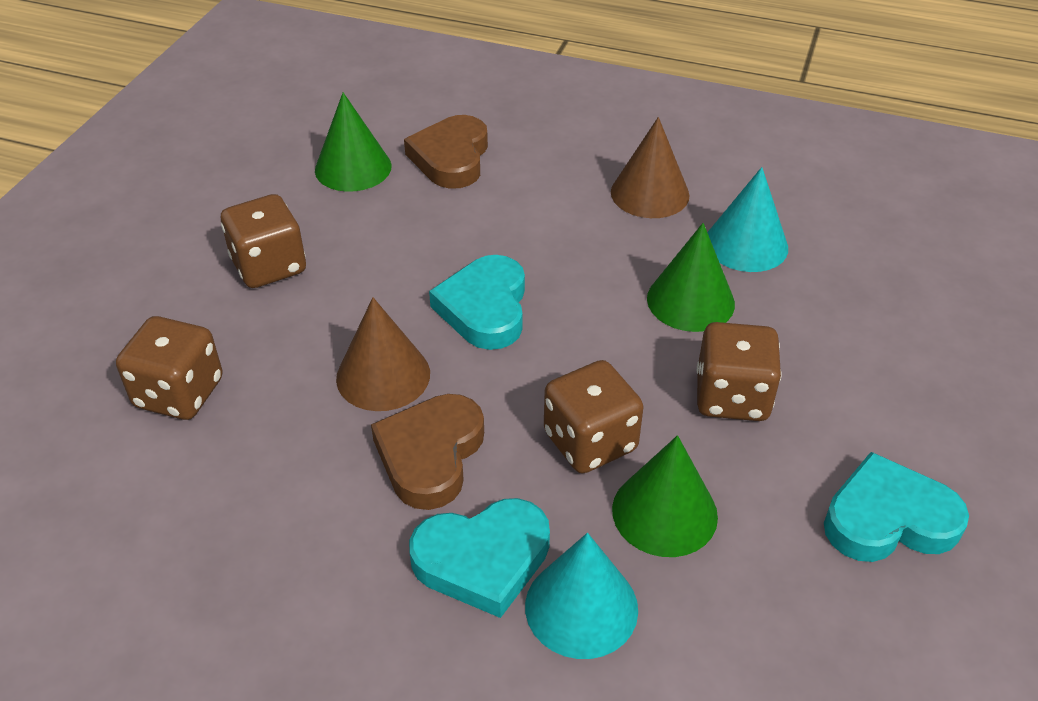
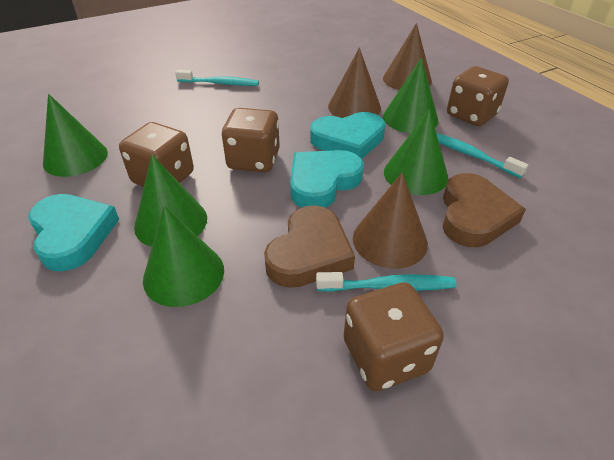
brown cone: 2 -> 3
green cone: 3 -> 5
turquoise cone: 2 -> 0
turquoise toothbrush: 0 -> 3

